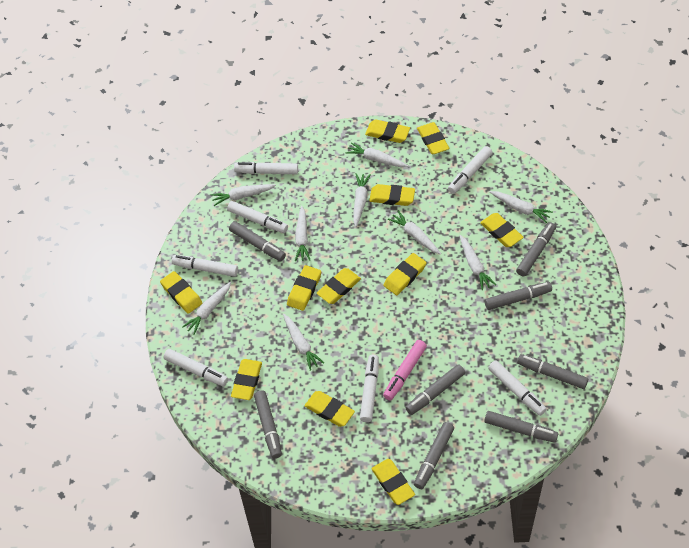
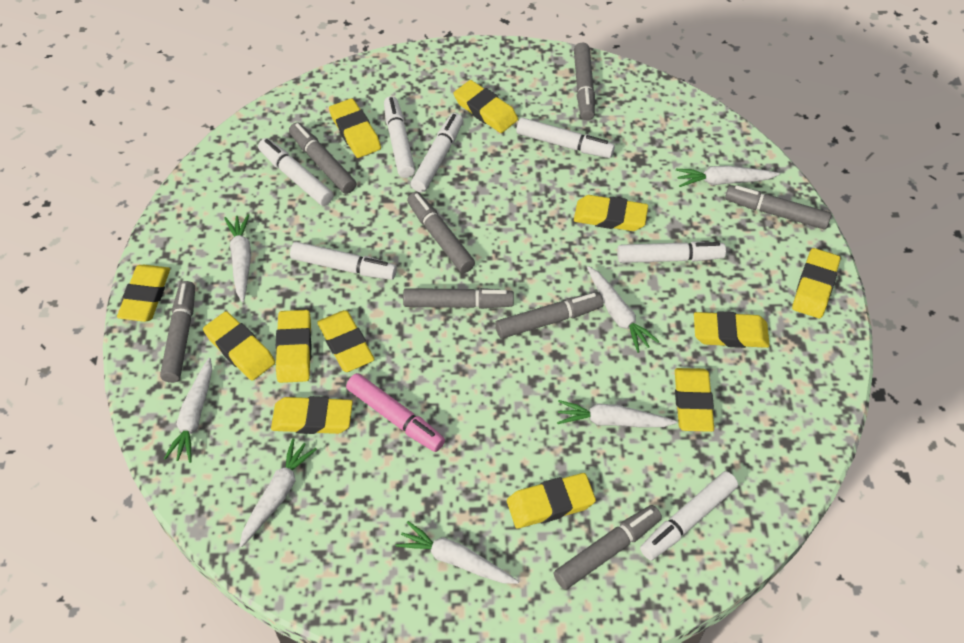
white carrot: 9 -> 7
yellow eraser: 11 -> 12

